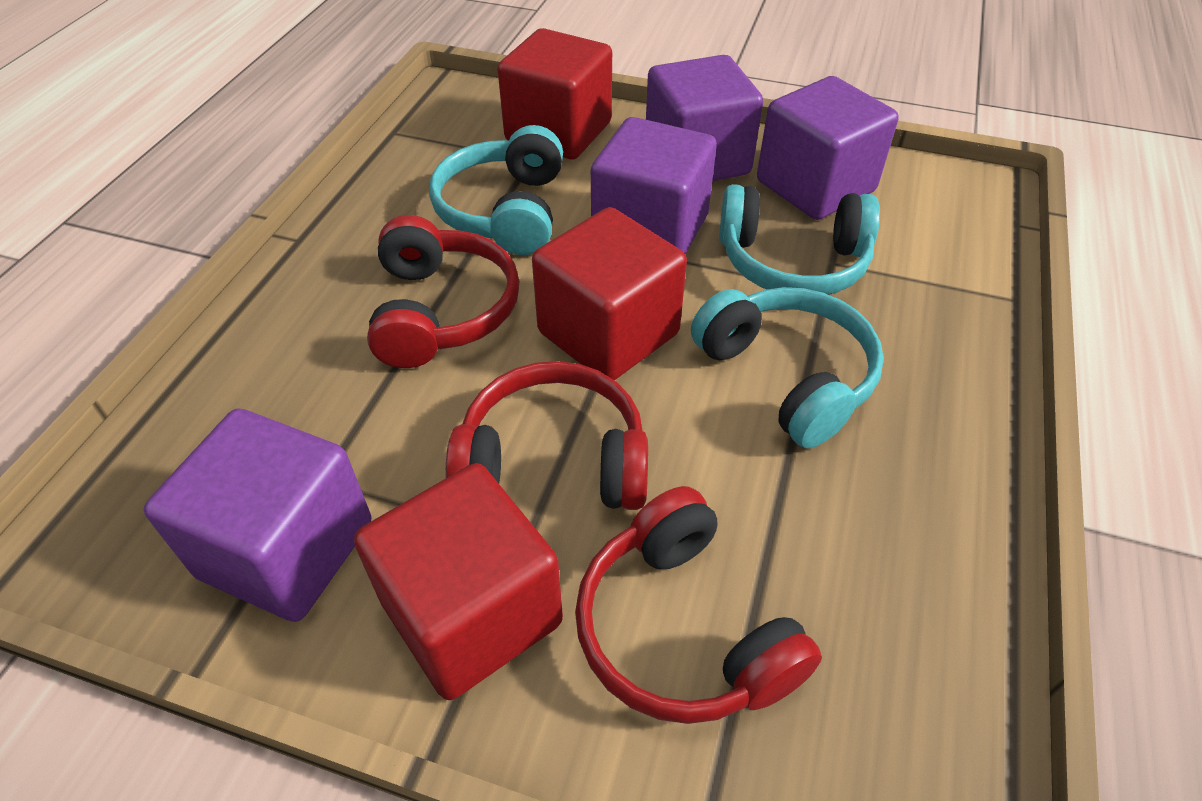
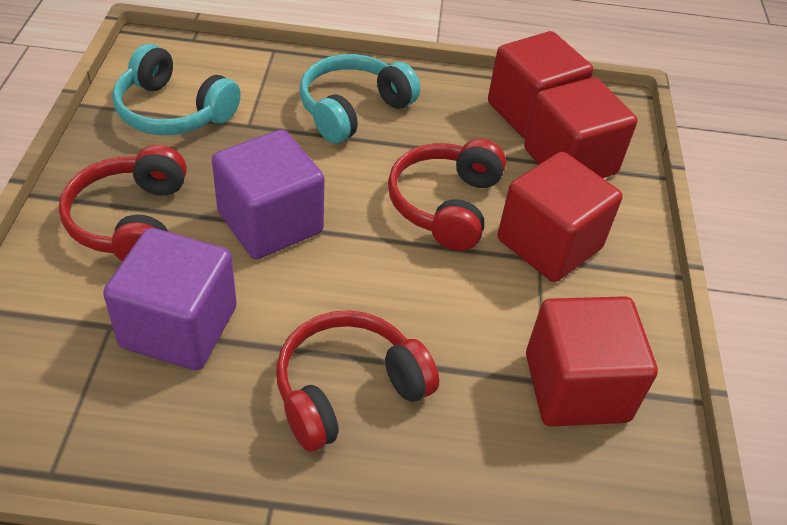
purple cube: 4 -> 2
red cube: 3 -> 4
turquoise headphones: 3 -> 2

